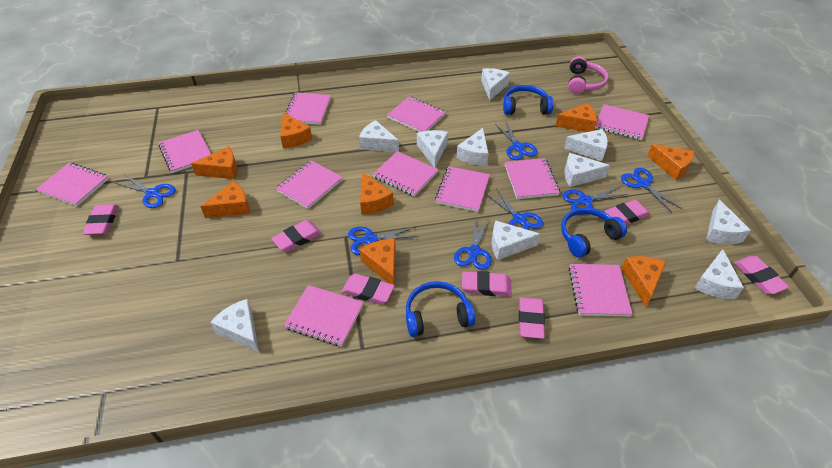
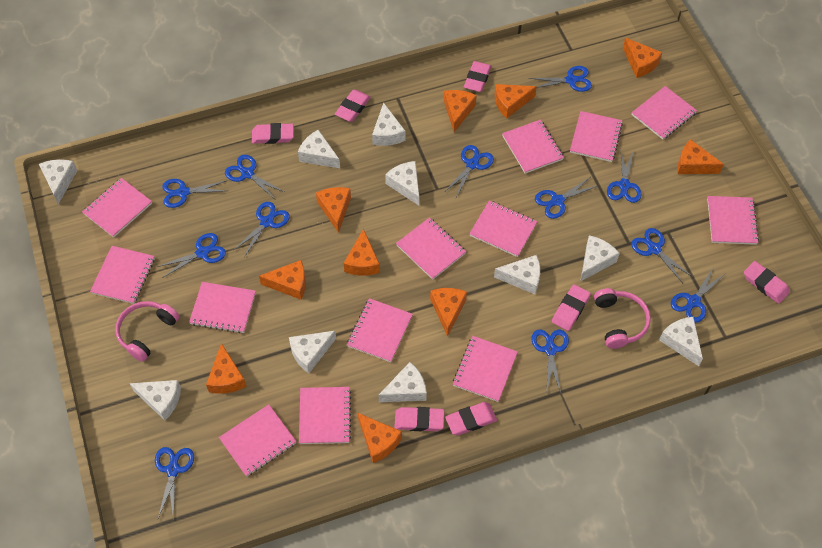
blue headphones: 3 -> 0
blue scissors: 7 -> 12
orange cheese: 8 -> 10
pink headphones: 1 -> 2
pink notebook: 11 -> 13

